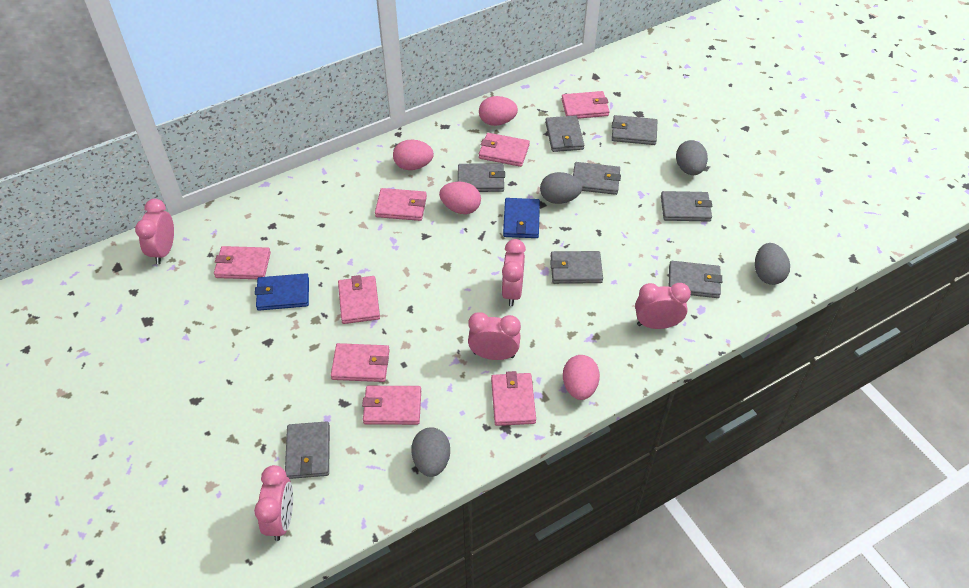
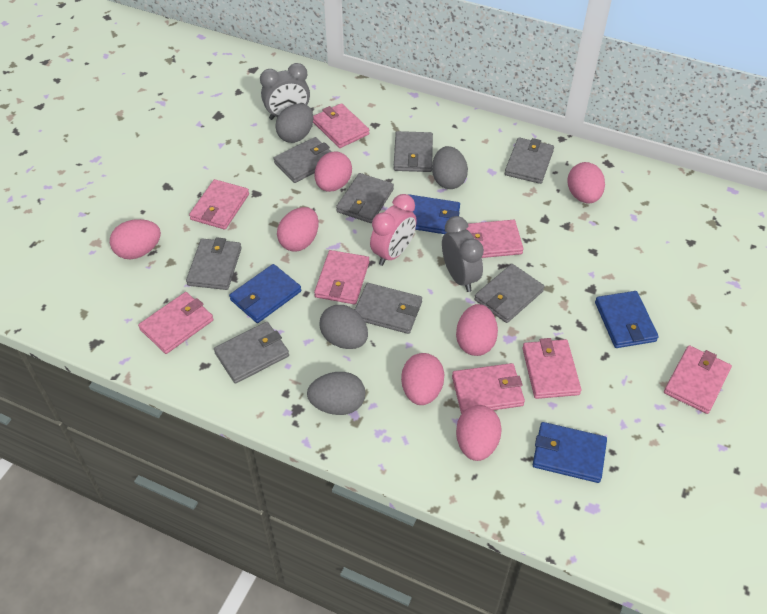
blue wallet: 2 -> 4
grey clock: 0 -> 2
pink clock: 5 -> 1
pink egg: 4 -> 7

